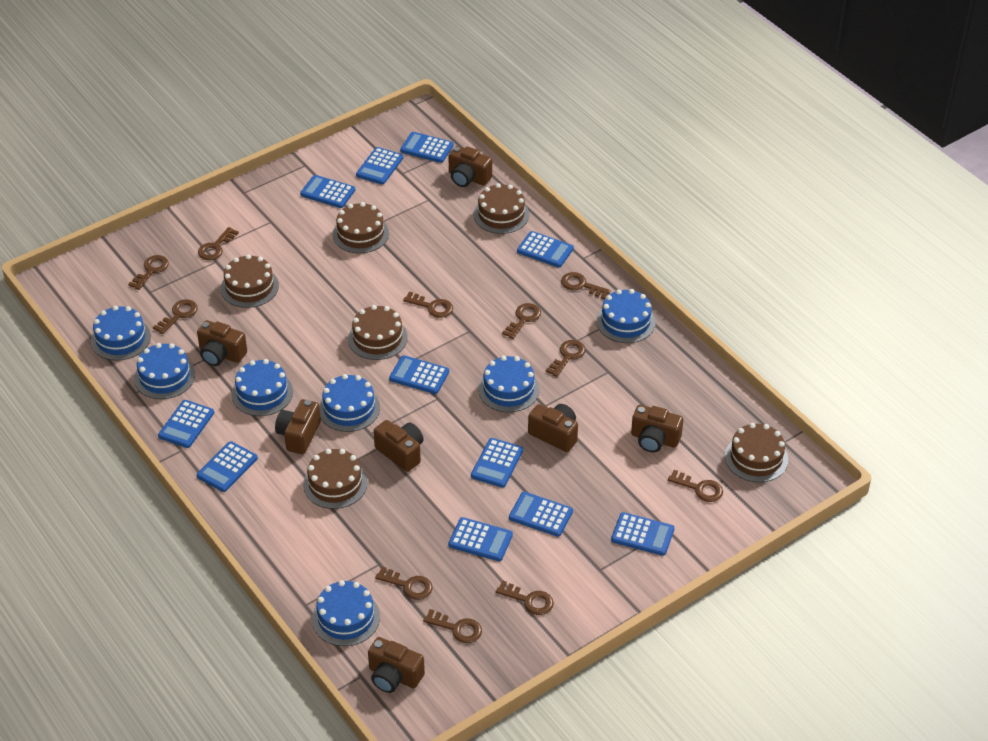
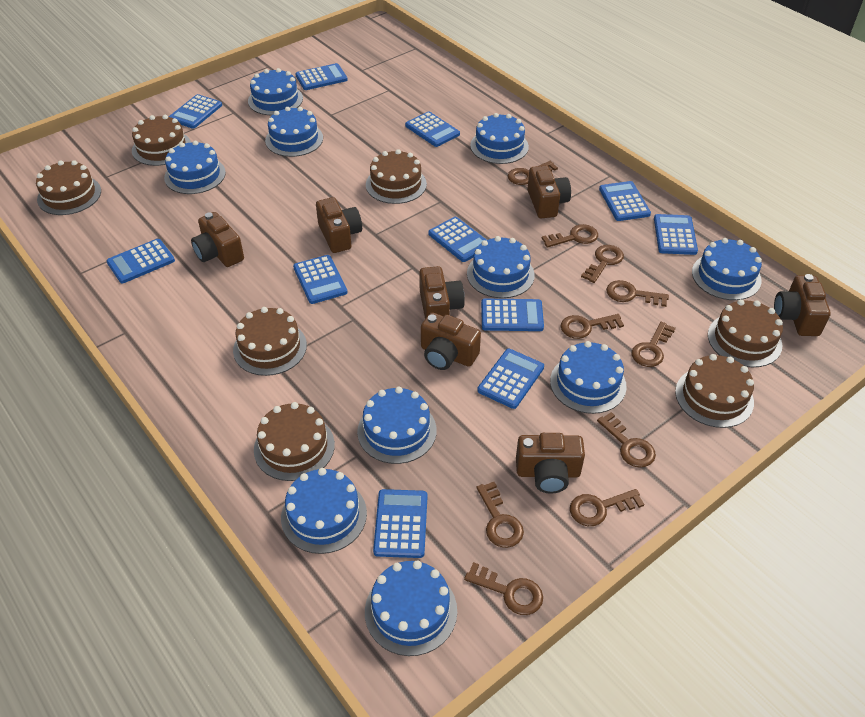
blue cake: 7 -> 10
brown cake: 6 -> 7
brown key: 11 -> 10

